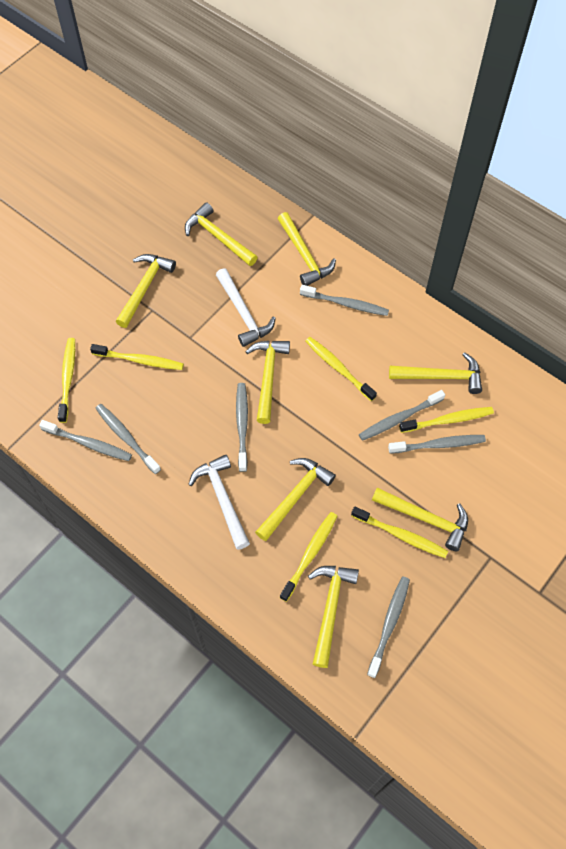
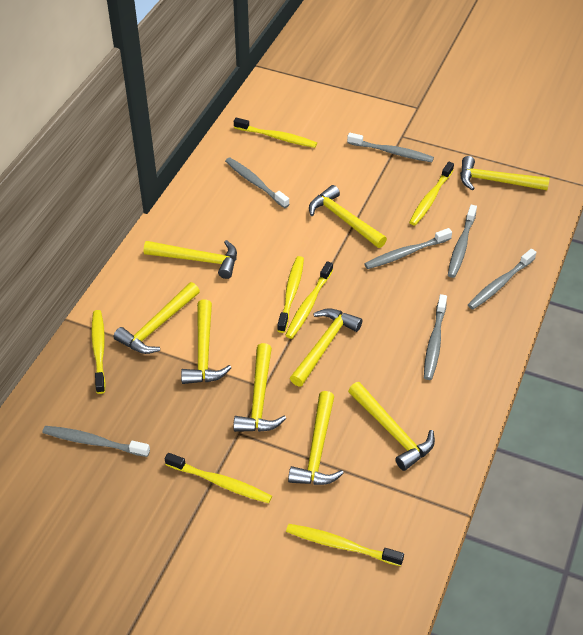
white hammer: 2 -> 0
yellow hammer: 8 -> 9
yellow toothbrush: 6 -> 7

